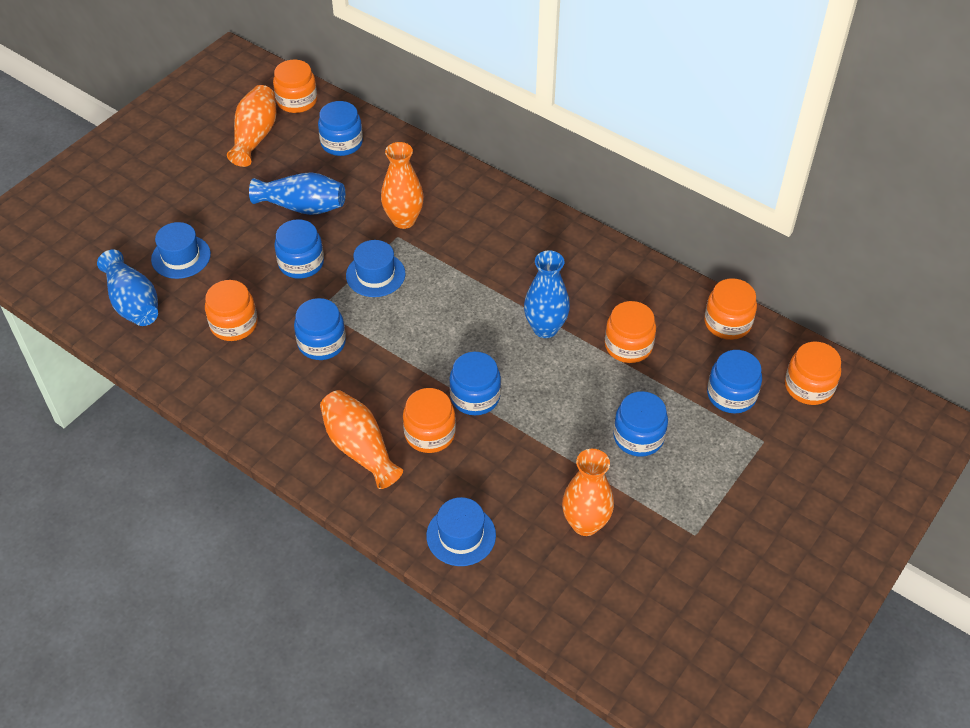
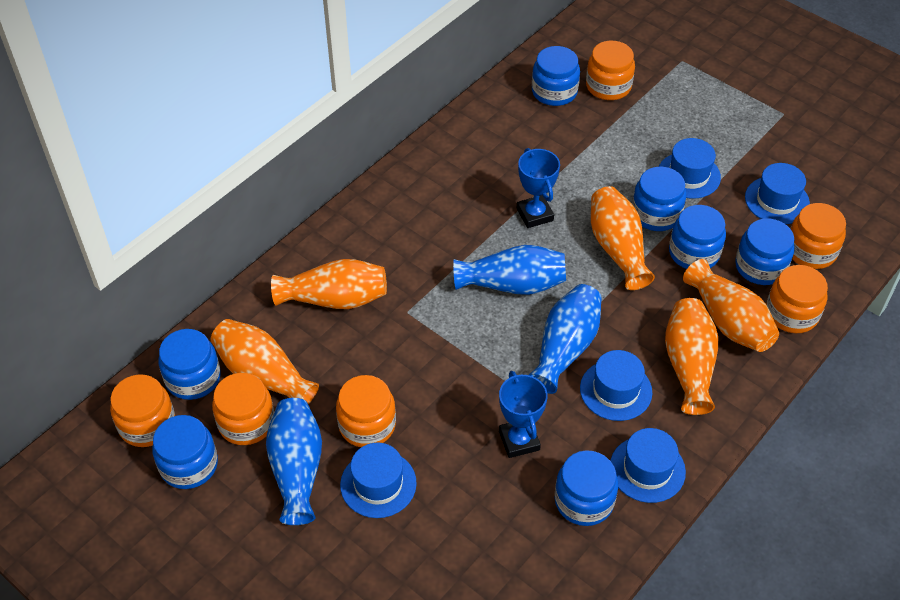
blue hat: 3 -> 5
blue jar: 6 -> 7
blue trophy: 0 -> 2
orange vase: 4 -> 5

